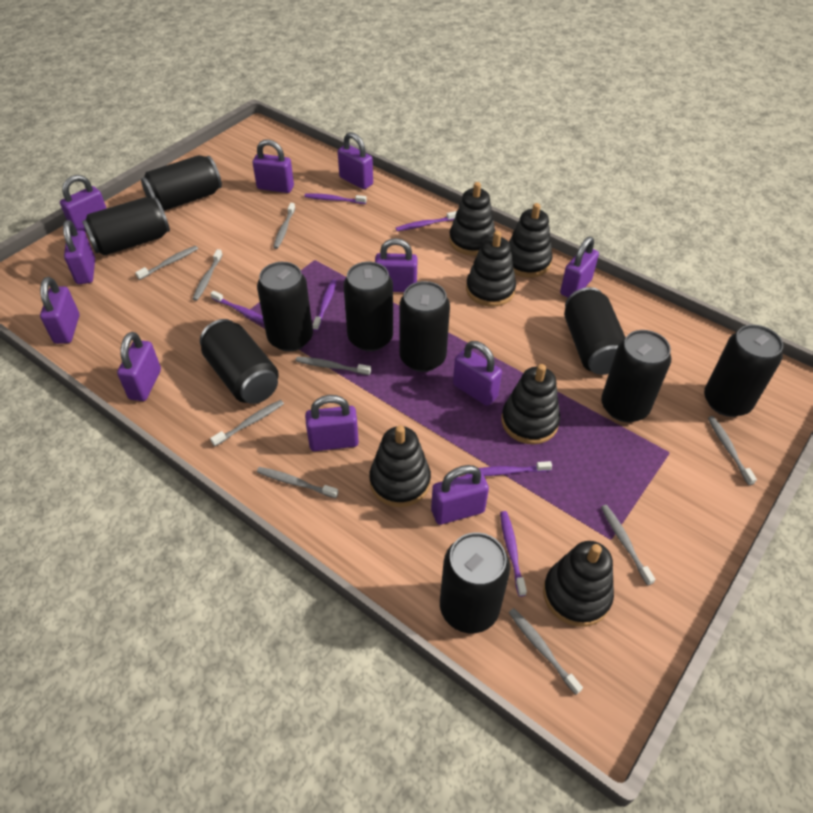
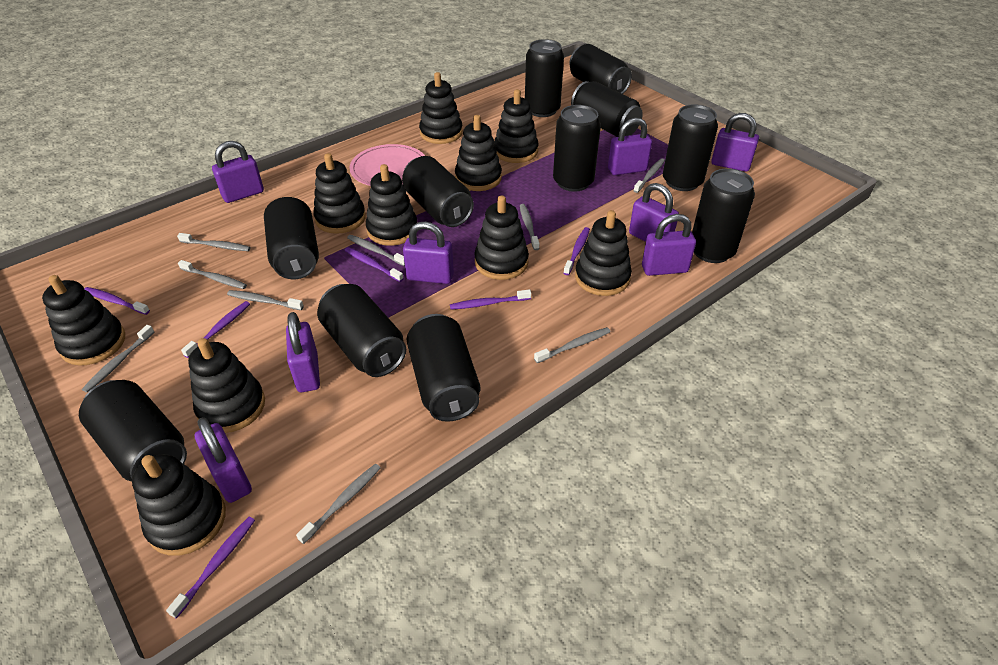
black can: 10 -> 11
black stacking toy: 6 -> 10
pink plate: 0 -> 1
purple padlock: 11 -> 8

